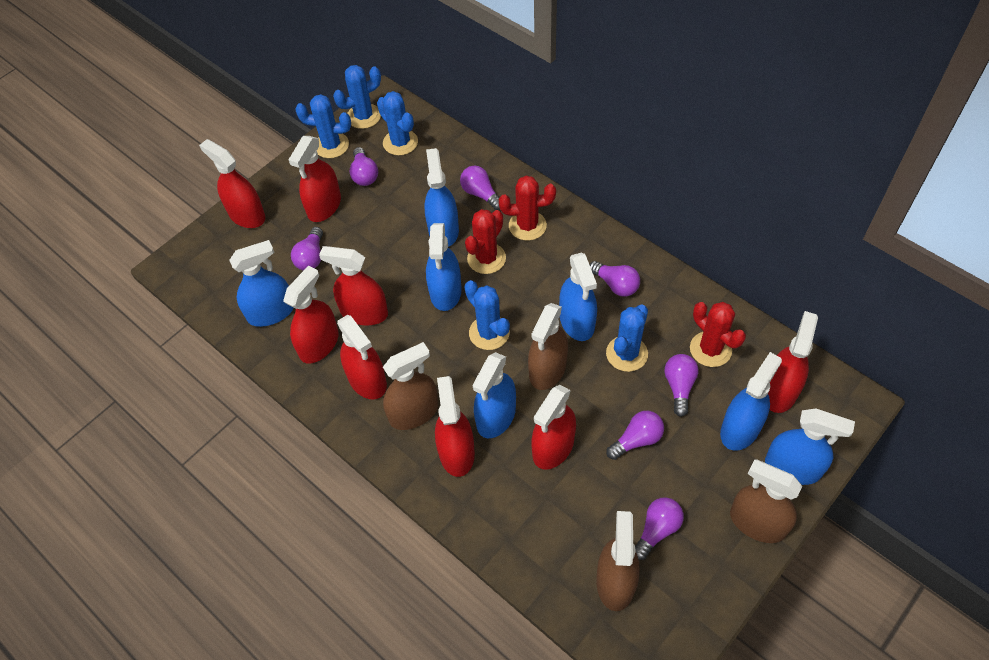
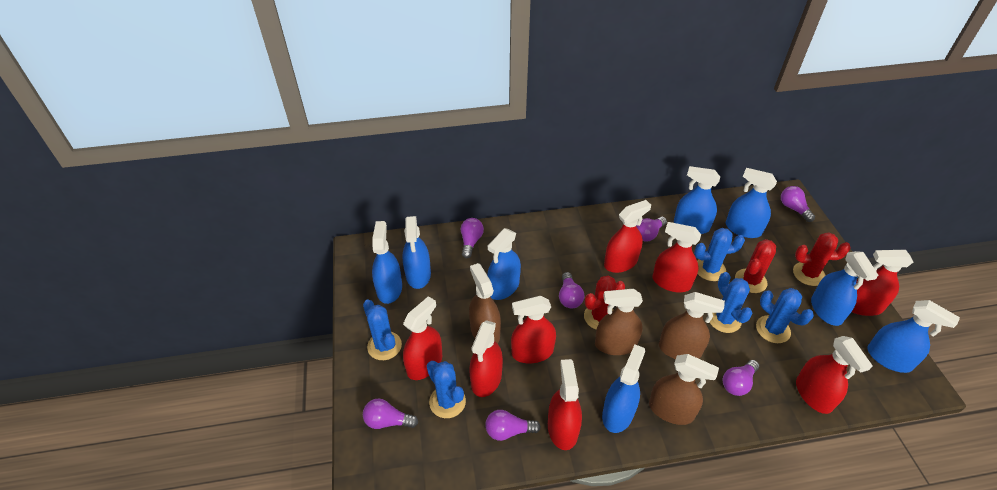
blue spray bottle: 7 -> 8

